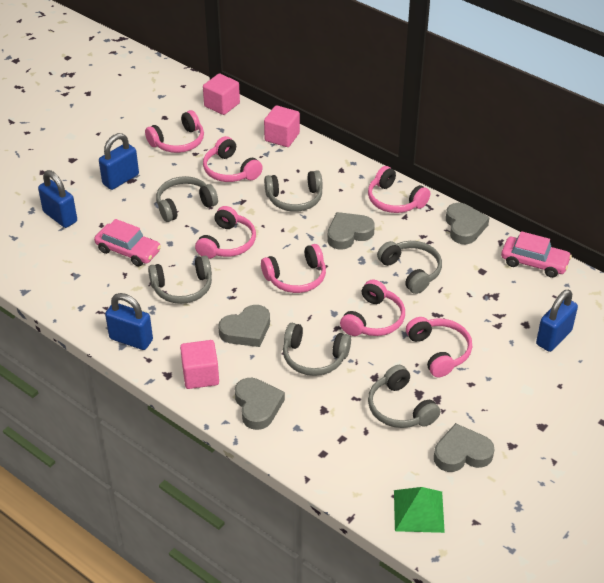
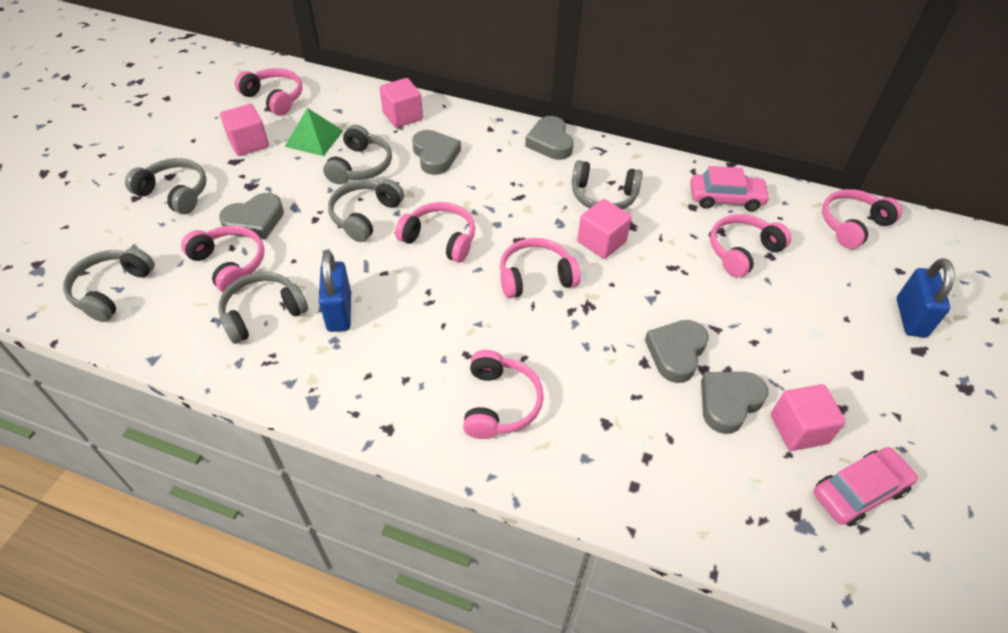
blue padlock: 4 -> 2
pink cube: 3 -> 4

